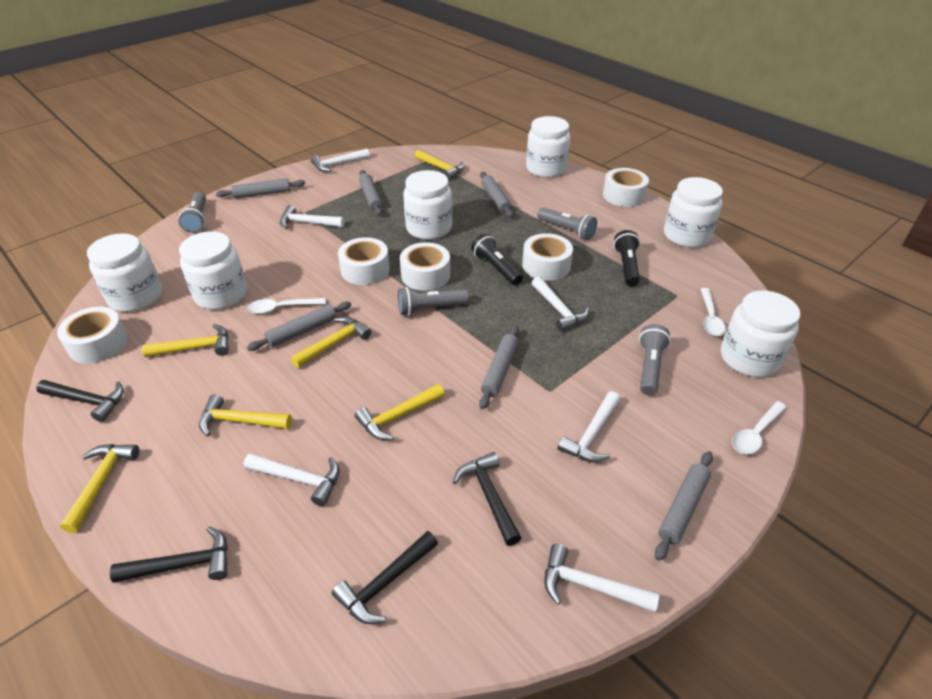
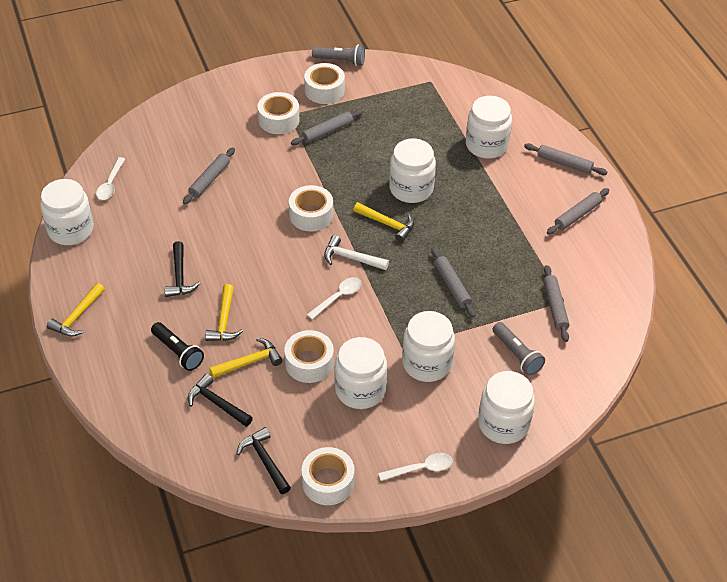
black flashlight: 2 -> 1
black hammer: 4 -> 3
grey flashlight: 4 -> 2
white hammer: 6 -> 1
yellow hammer: 6 -> 4

